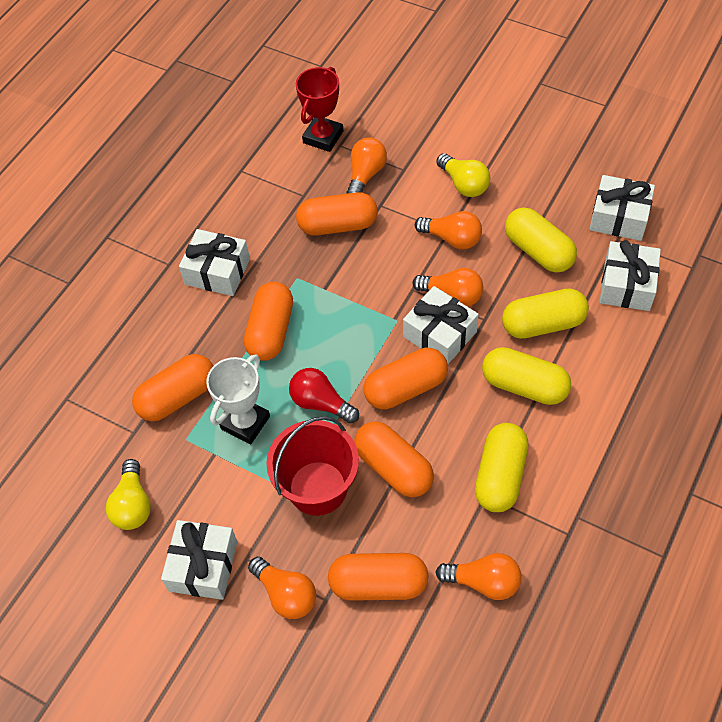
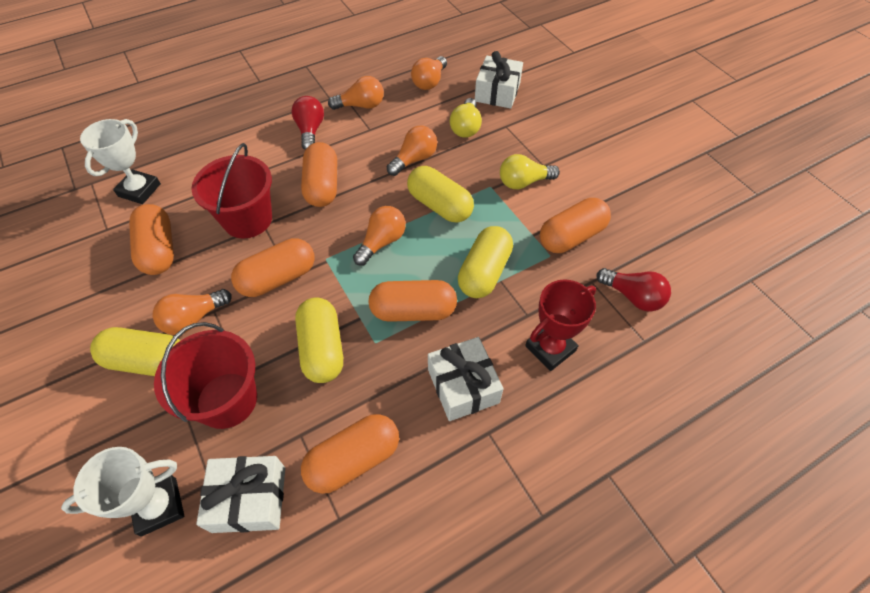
red bucket: 1 -> 2
red light bulb: 1 -> 2
white gift: 5 -> 3
white trophy: 1 -> 2

